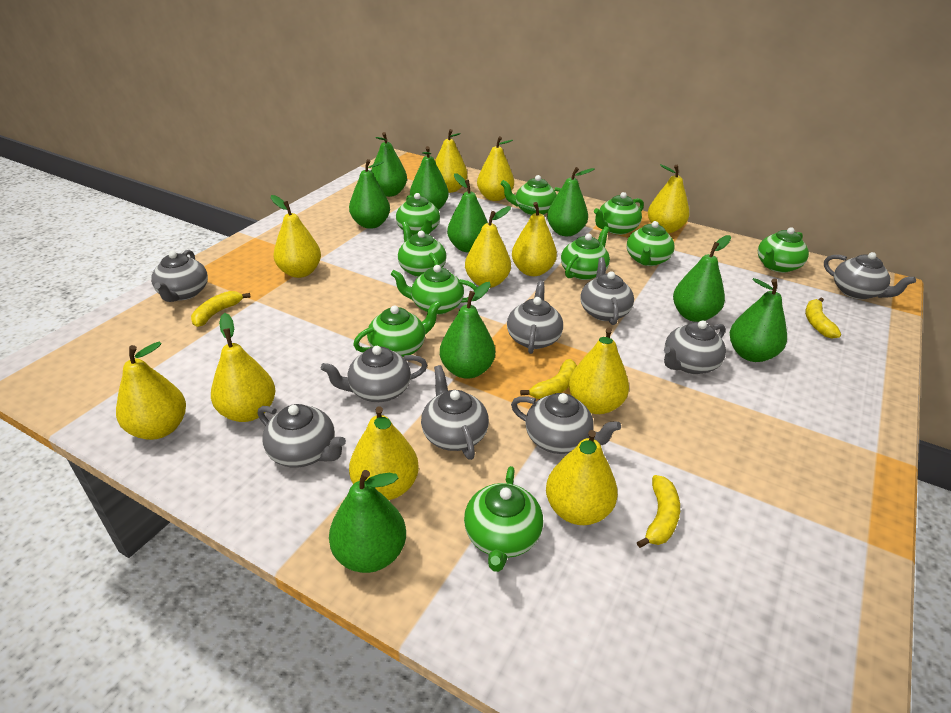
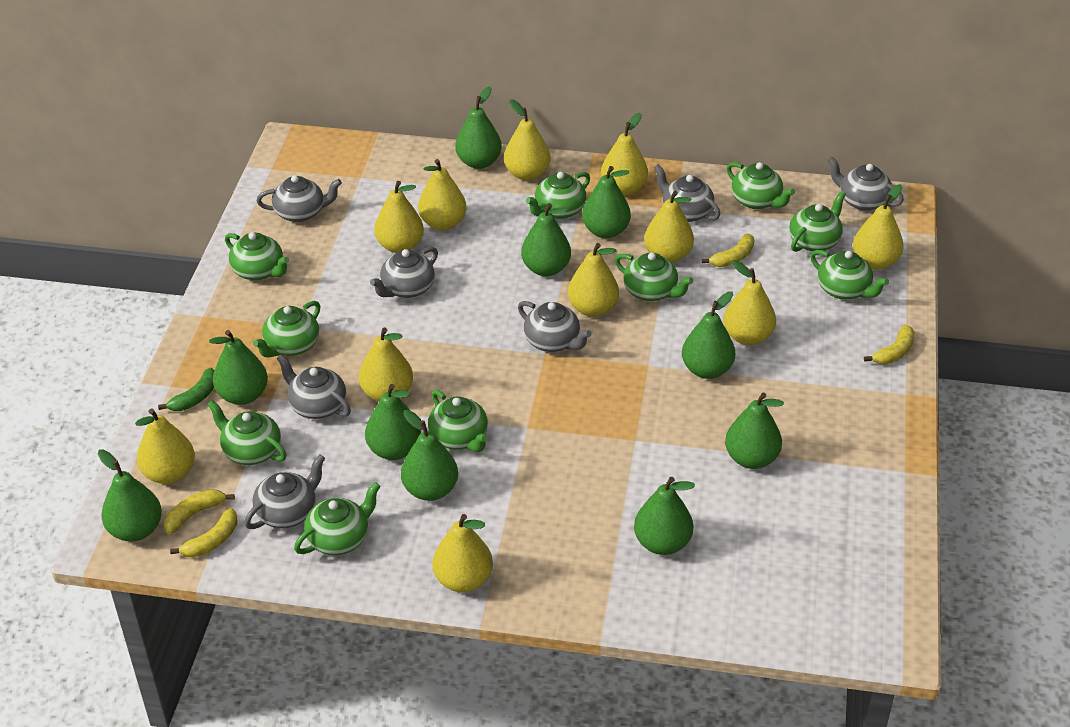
green banana: 0 -> 1
green pear: 9 -> 10
grey teapot: 9 -> 7

